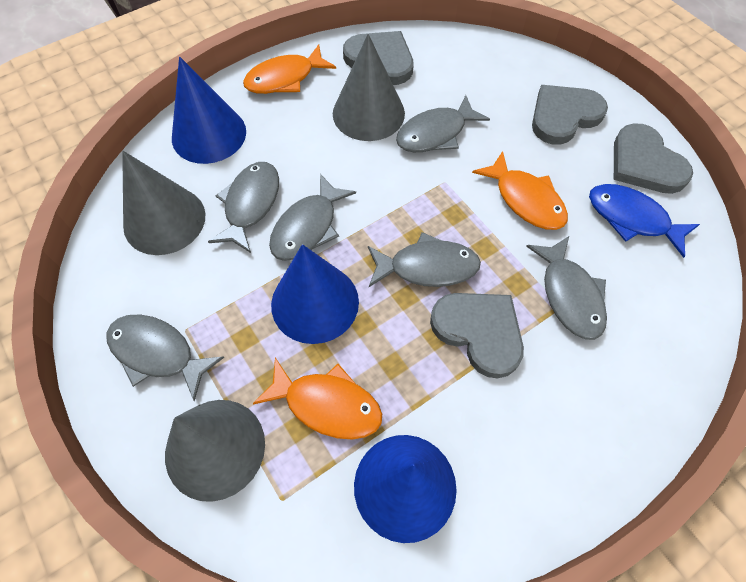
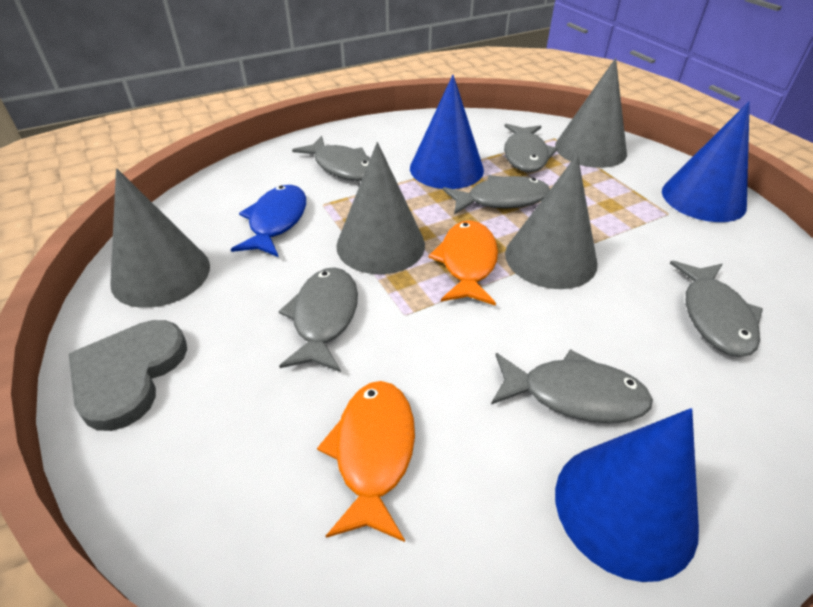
grey cone: 3 -> 4
grey heart: 4 -> 1
orange fish: 3 -> 2

